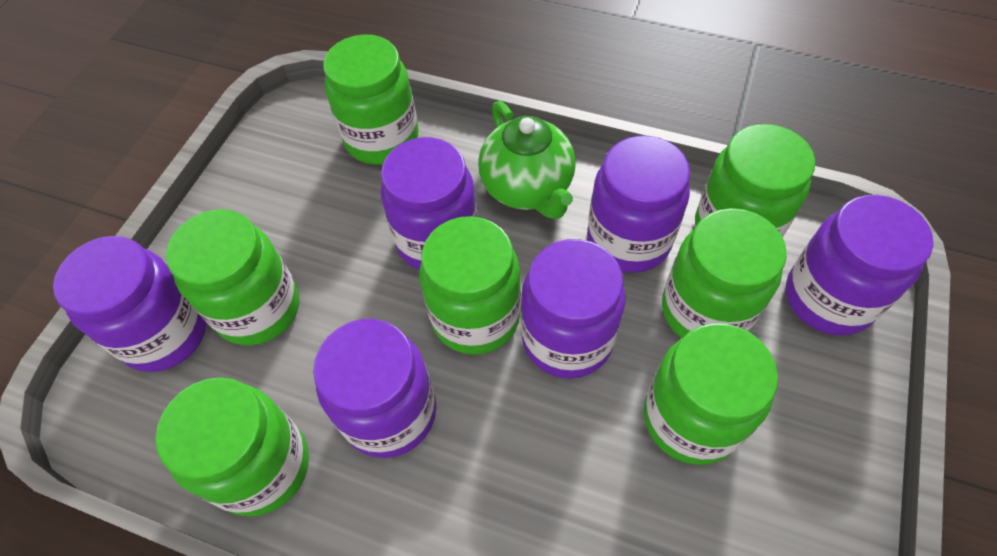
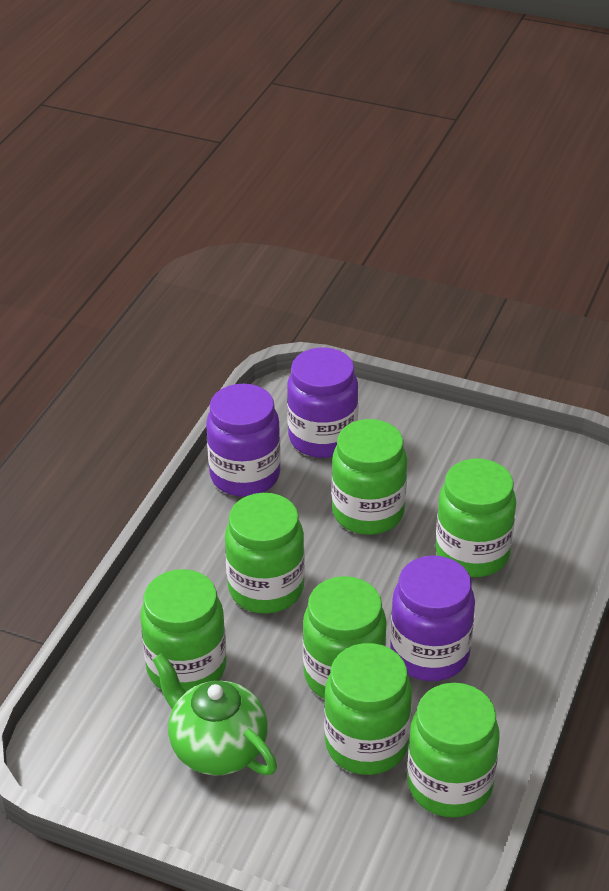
purple jar: 6 -> 3

